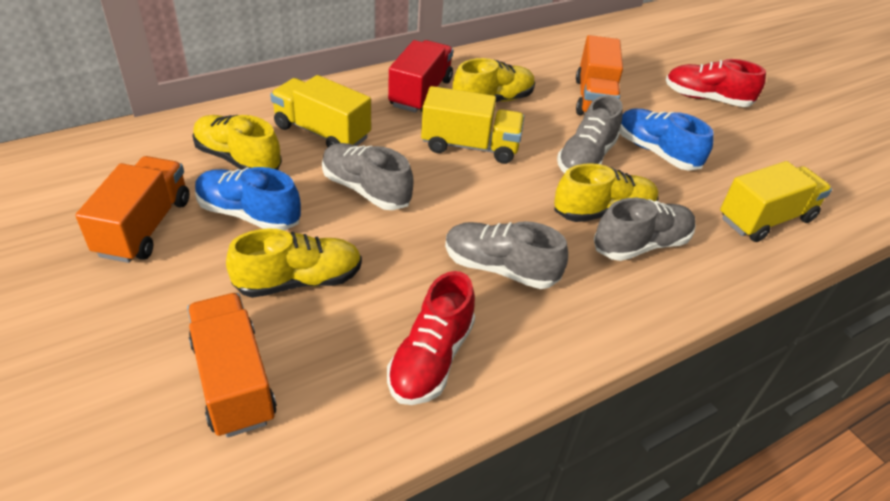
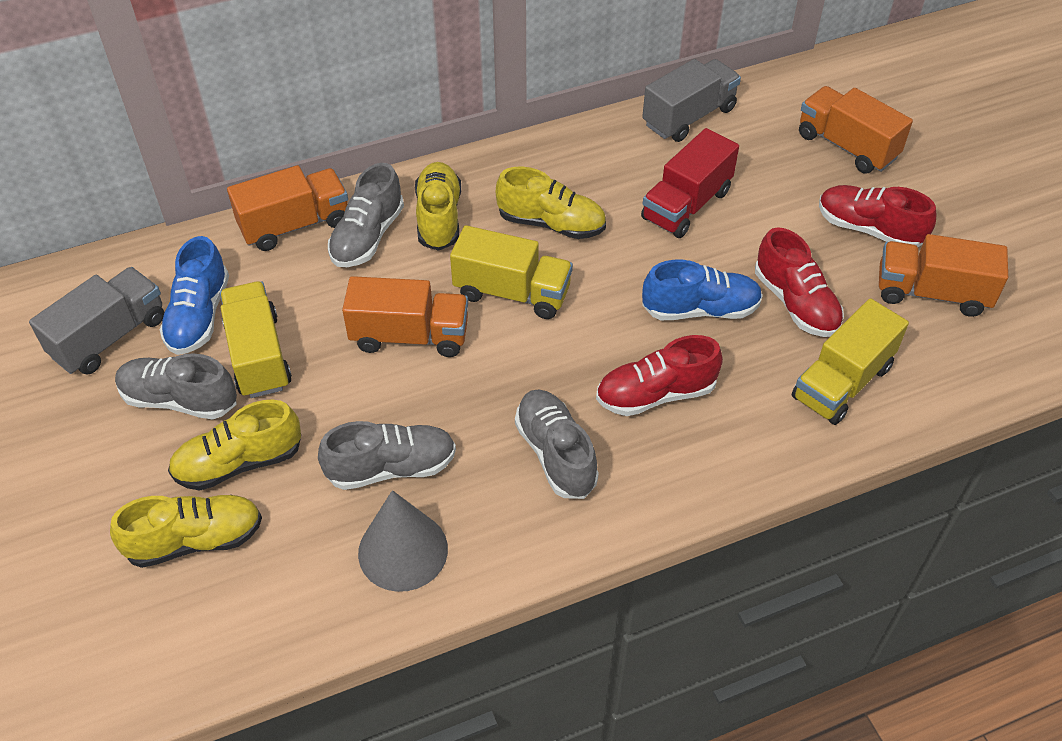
grey cone: 0 -> 1
grey truck: 0 -> 2
orange truck: 3 -> 4
red shoe: 2 -> 3

